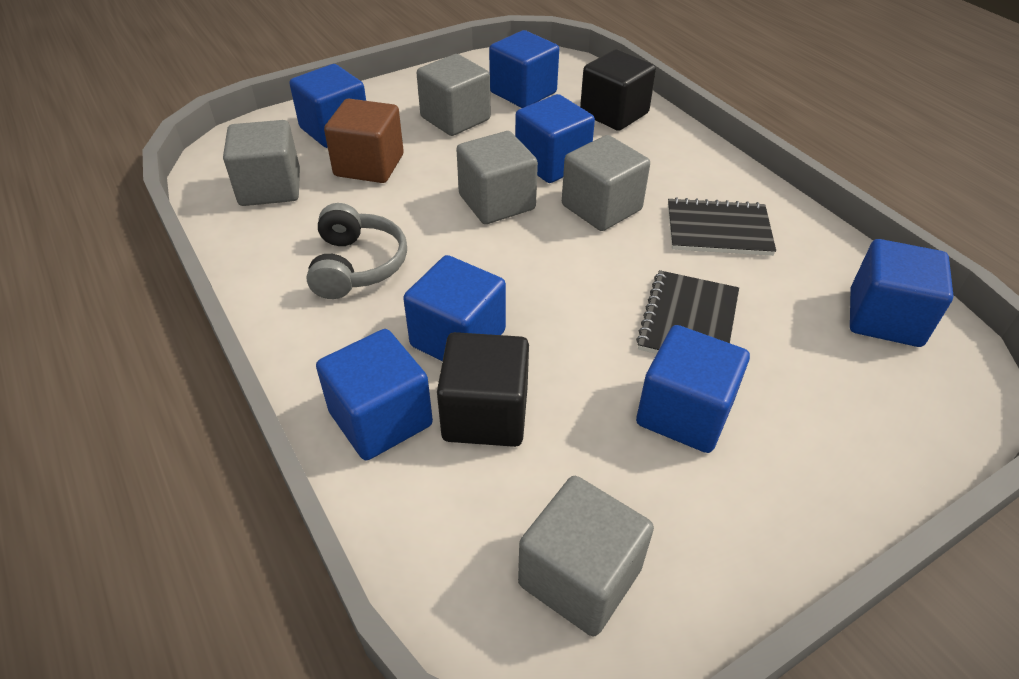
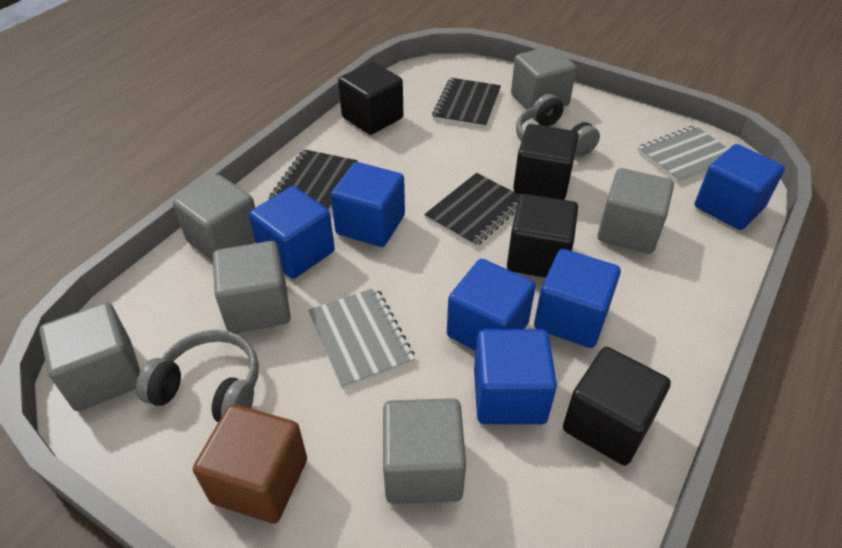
black cube: 2 -> 4
black notebook: 2 -> 3
blue cube: 7 -> 6
grey cube: 5 -> 6
grey headphones: 1 -> 2
grey notebook: 0 -> 2

